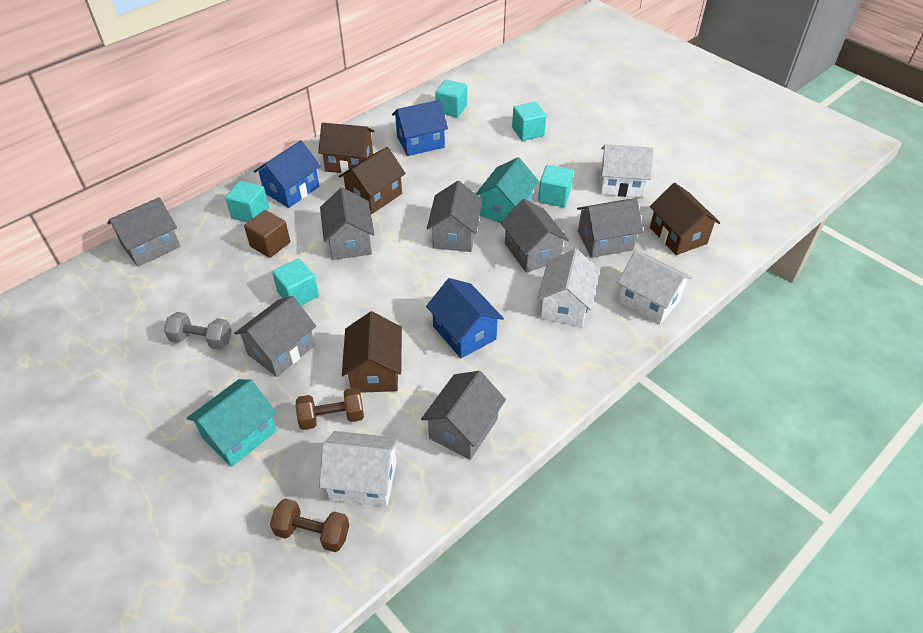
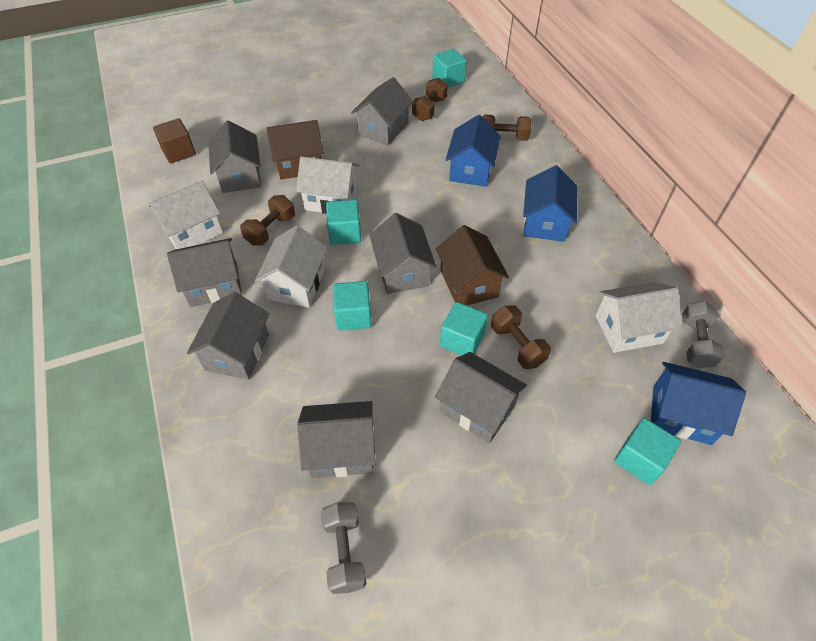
brown dumbbell: 2 -> 4
brown house: 4 -> 2
grey dumbbell: 1 -> 2
turquoise house: 2 -> 0

